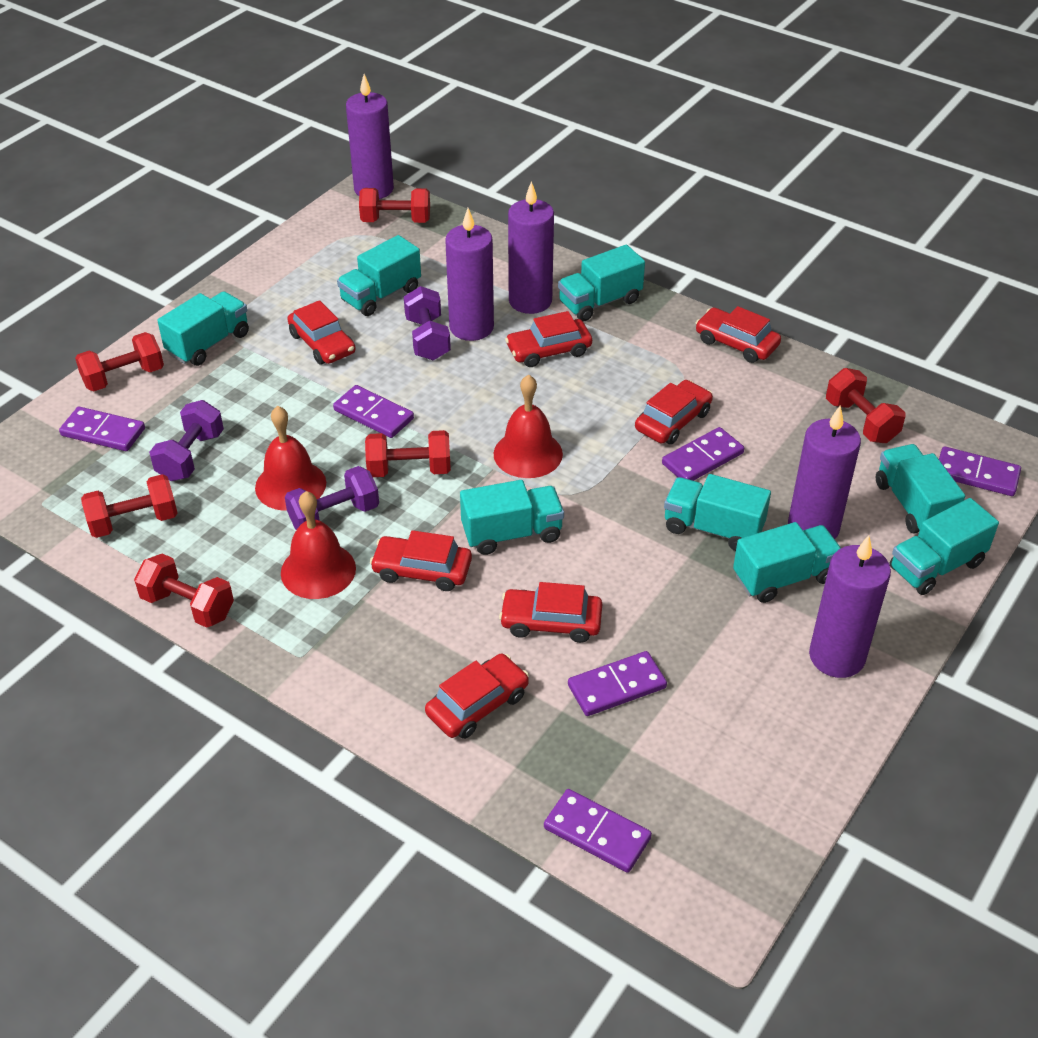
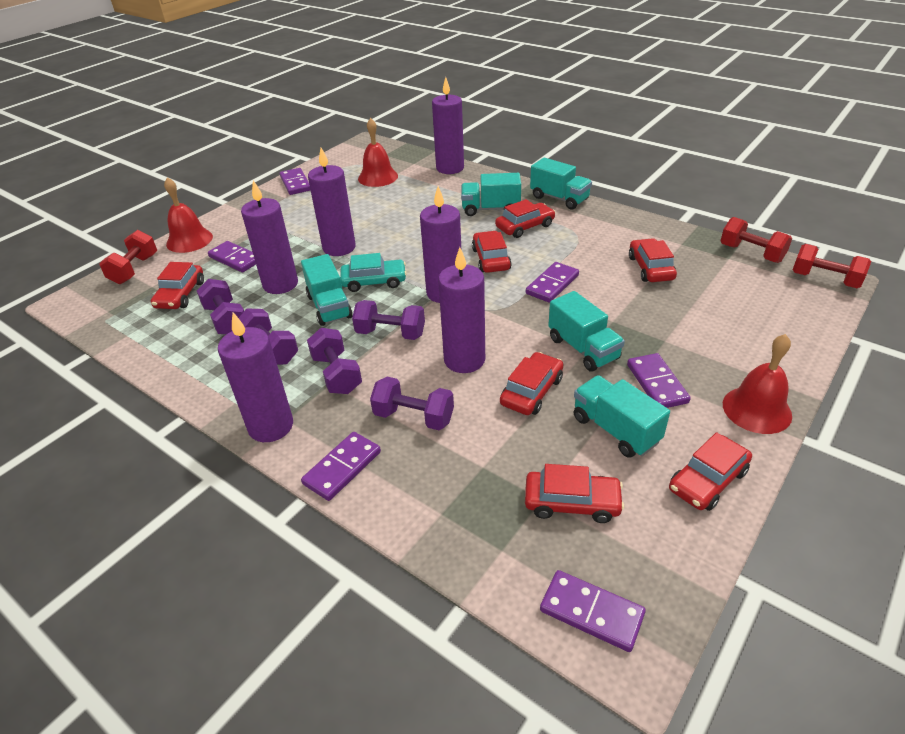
purple candle: 5 -> 6
purple dumbbell: 3 -> 5
red dumbbell: 6 -> 3
turquoise car: 0 -> 1
turquoise truck: 8 -> 5

